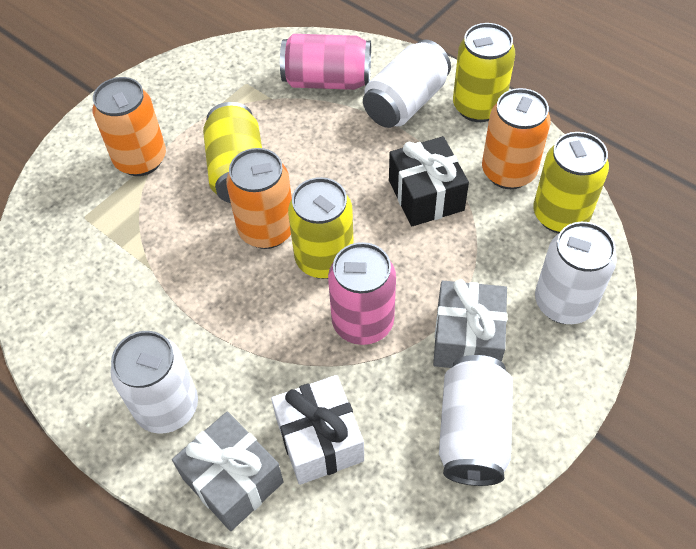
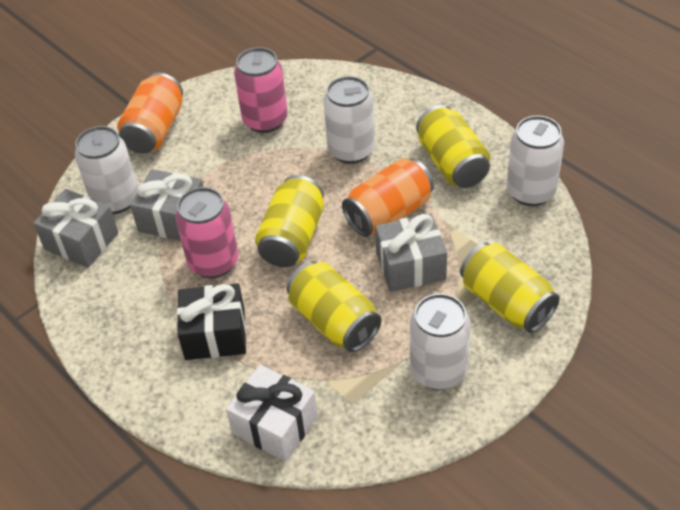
grey gift: 2 -> 3
orange can: 3 -> 2

